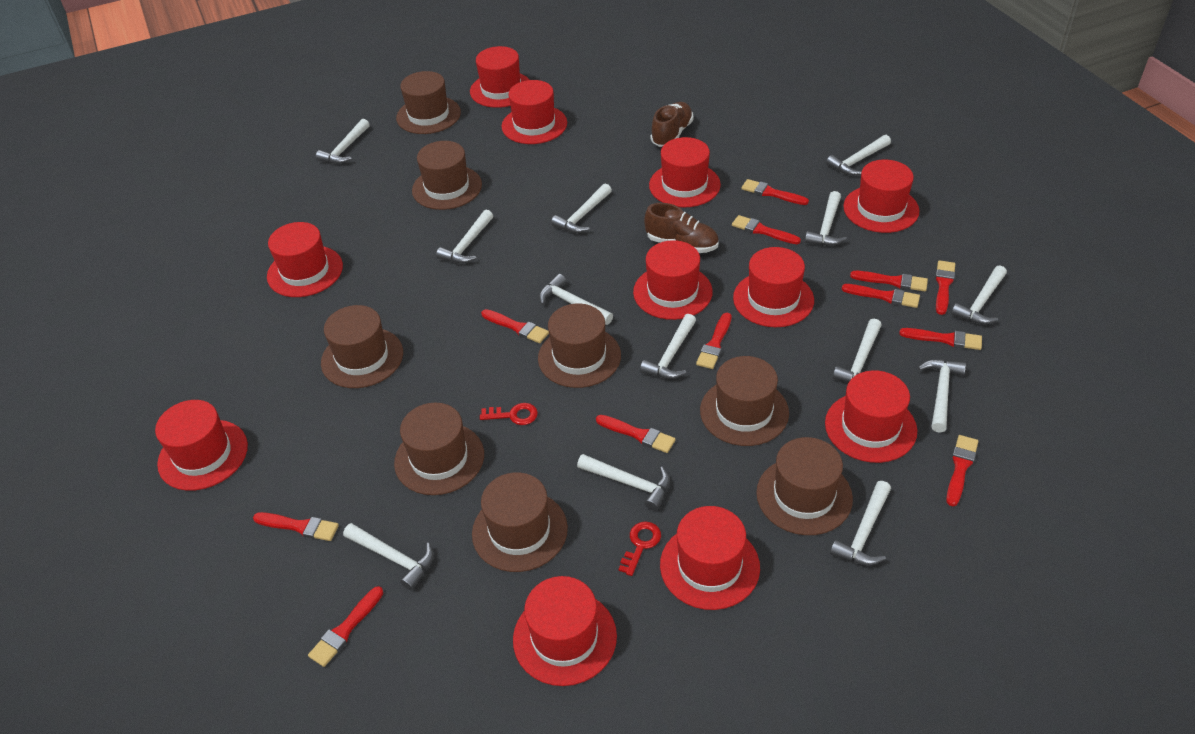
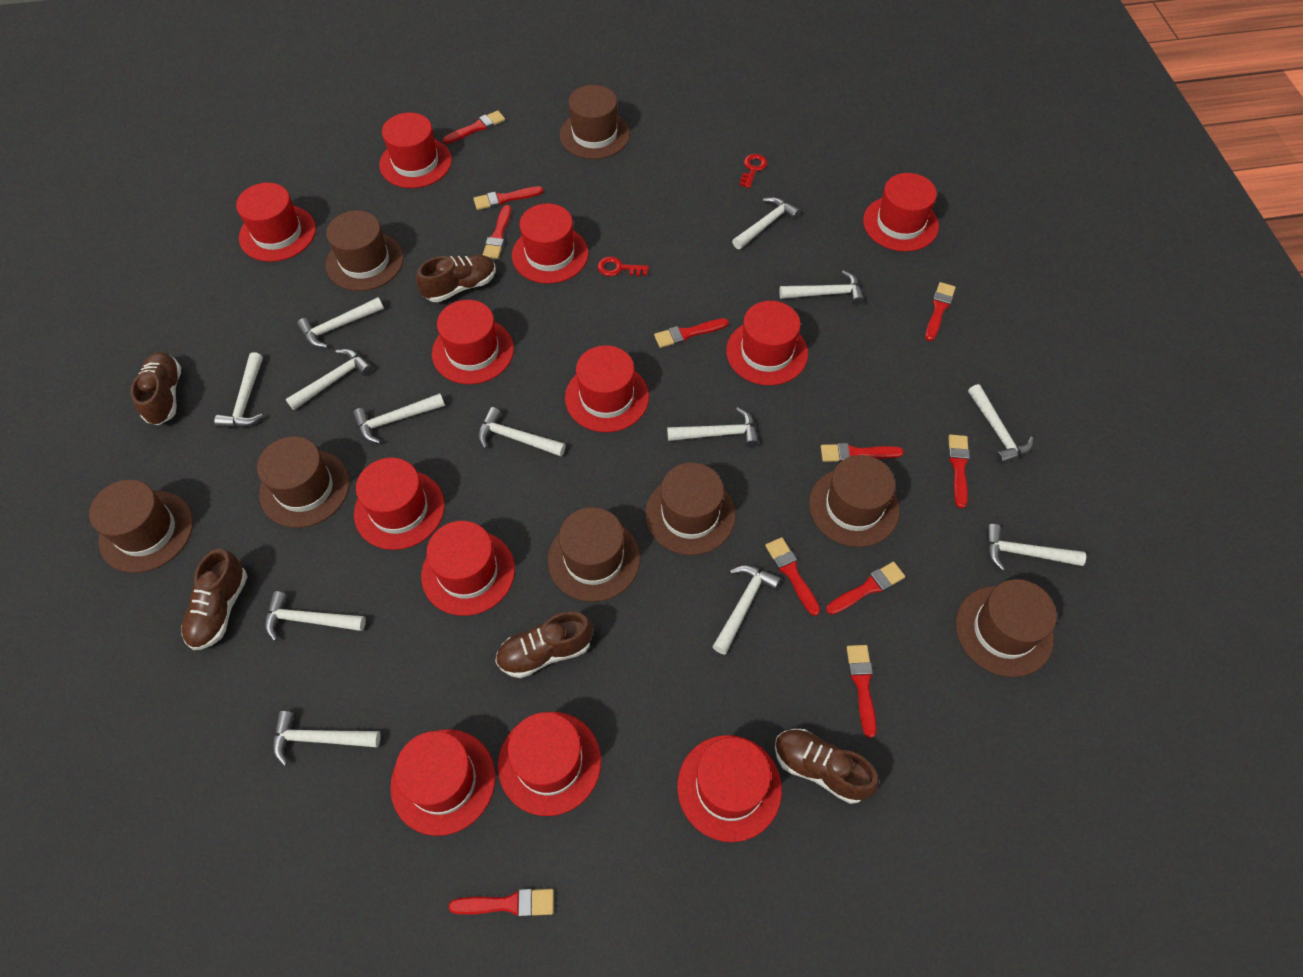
brown shoe: 2 -> 5
red brush: 12 -> 11
red hat: 11 -> 12

